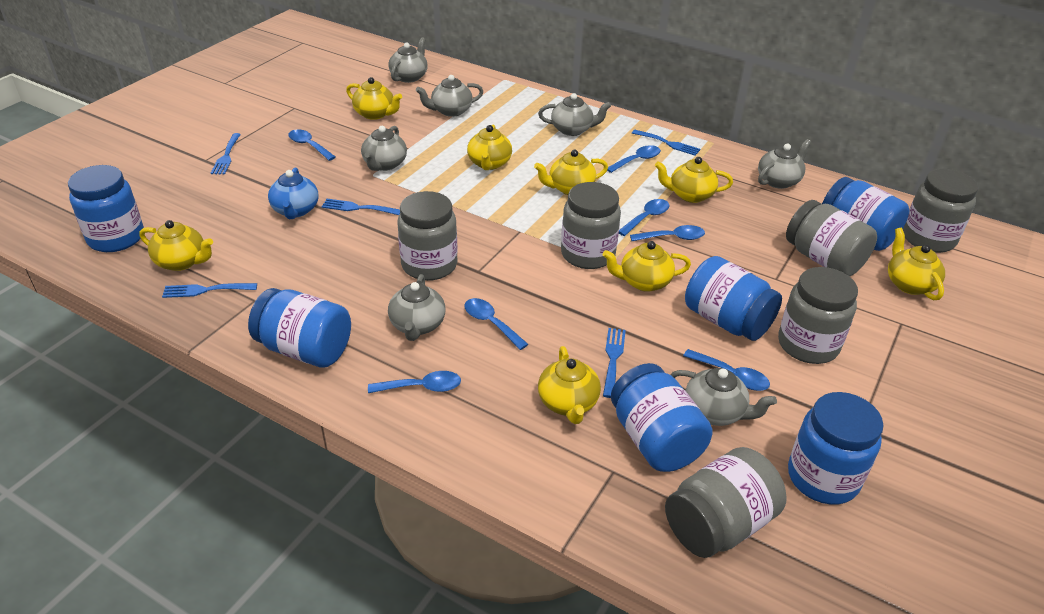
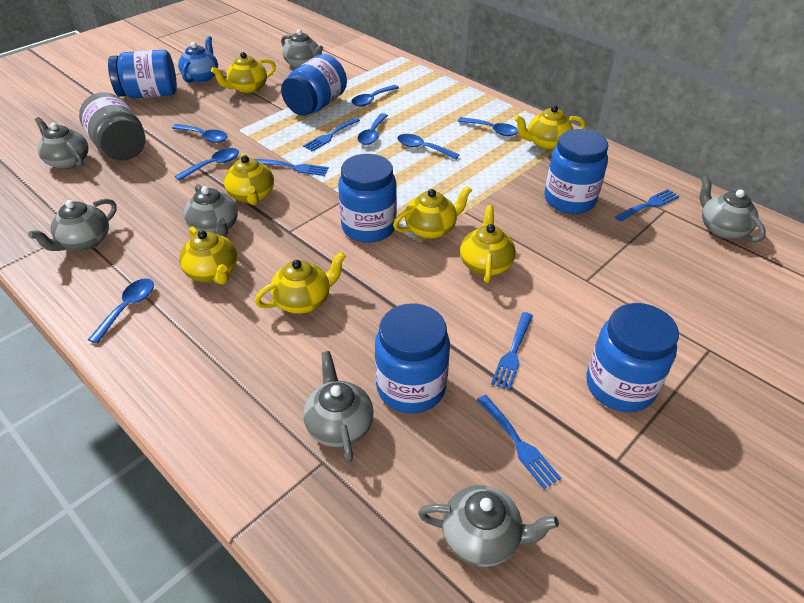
grey jar: 6 -> 1
yellow teapot: 8 -> 7

